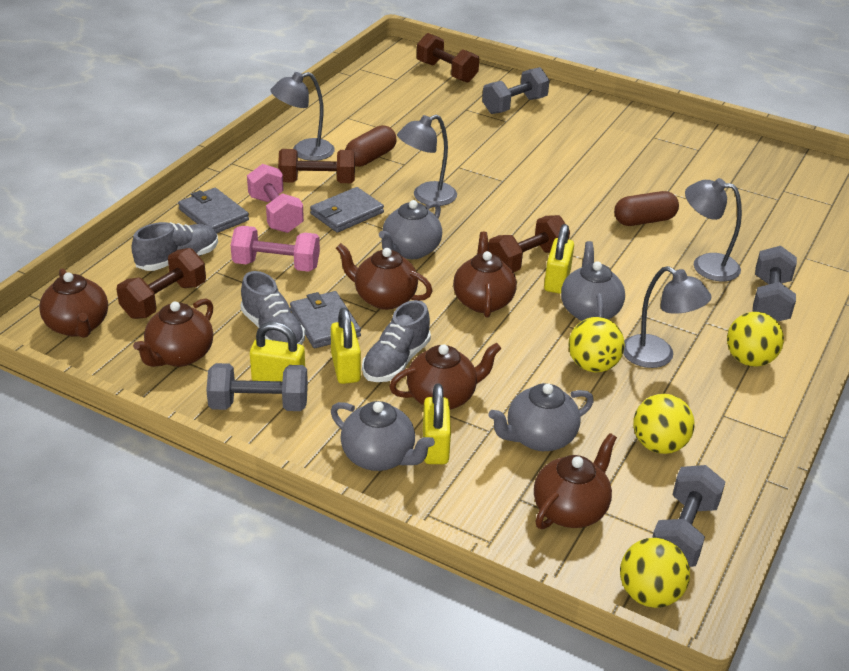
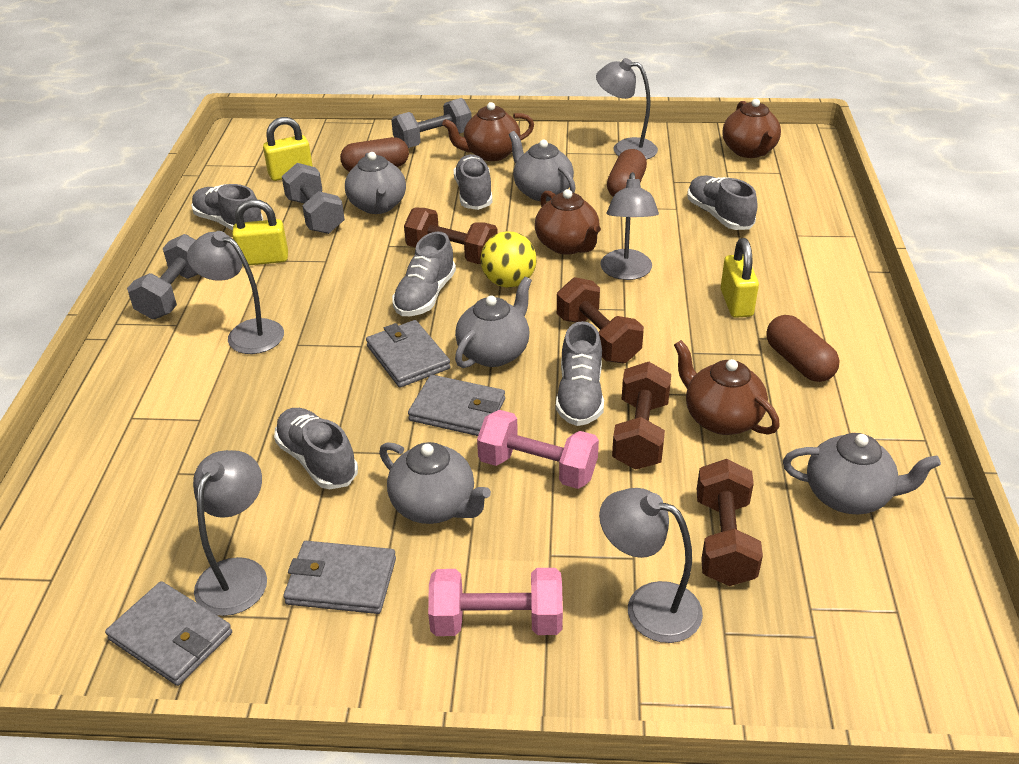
brown capsule: 2 -> 3
brown teapot: 6 -> 4
grey dumbbell: 4 -> 3
grey lamp: 4 -> 5
grey shoe: 3 -> 6
grey teapot: 4 -> 5
grey wallet: 3 -> 4
yellow ball: 4 -> 1
yellow padlock: 4 -> 3

